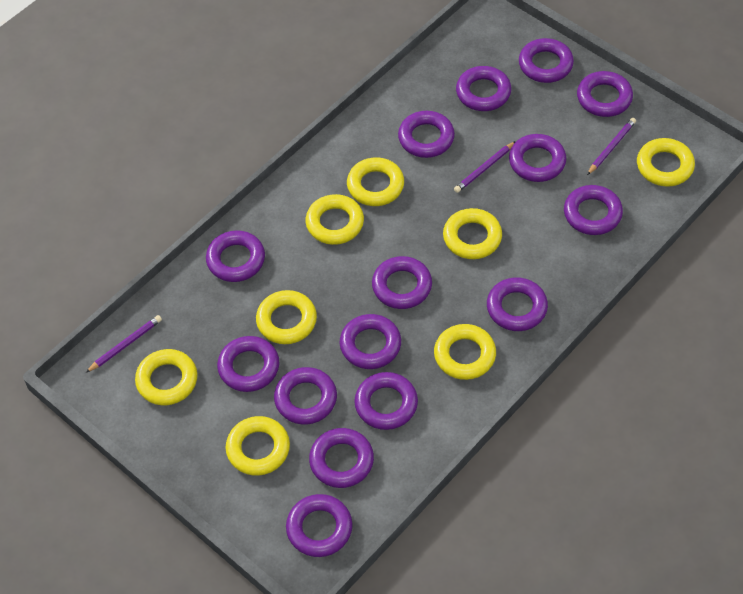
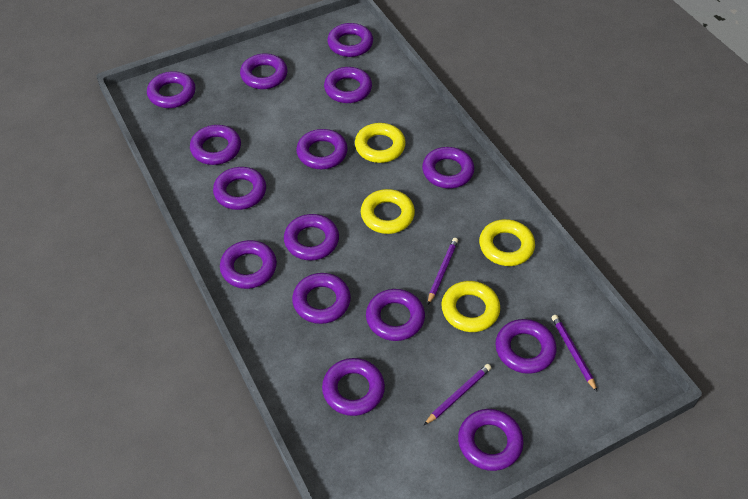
yellow ring: 8 -> 4

